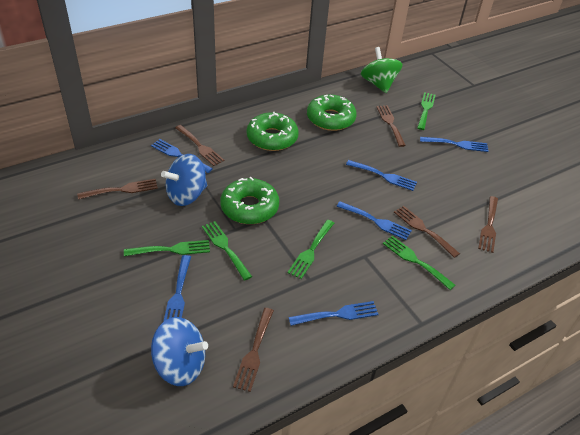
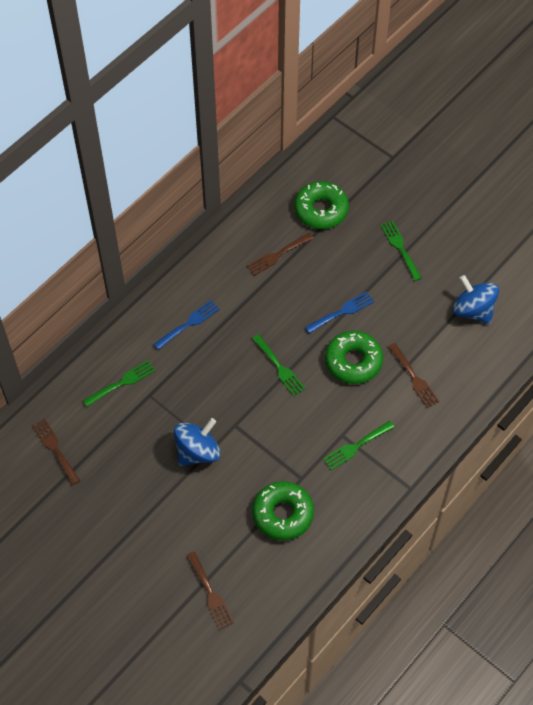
blue fork: 6 -> 2
brown fork: 6 -> 4
green fork: 5 -> 4
green spinning top: 1 -> 0

